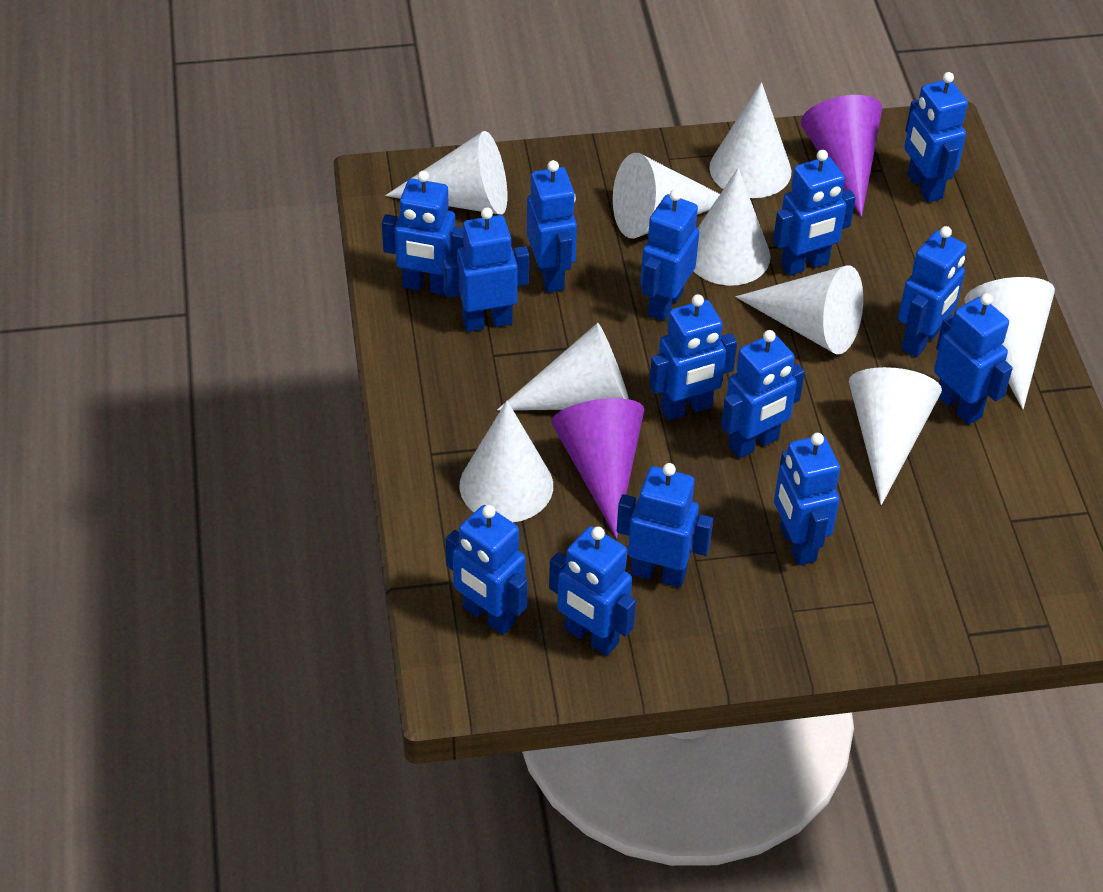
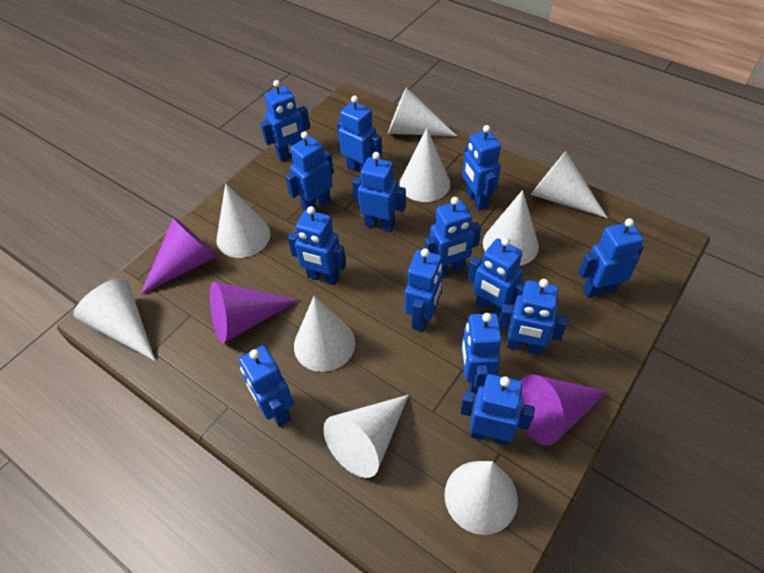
purple cone: 2 -> 3

